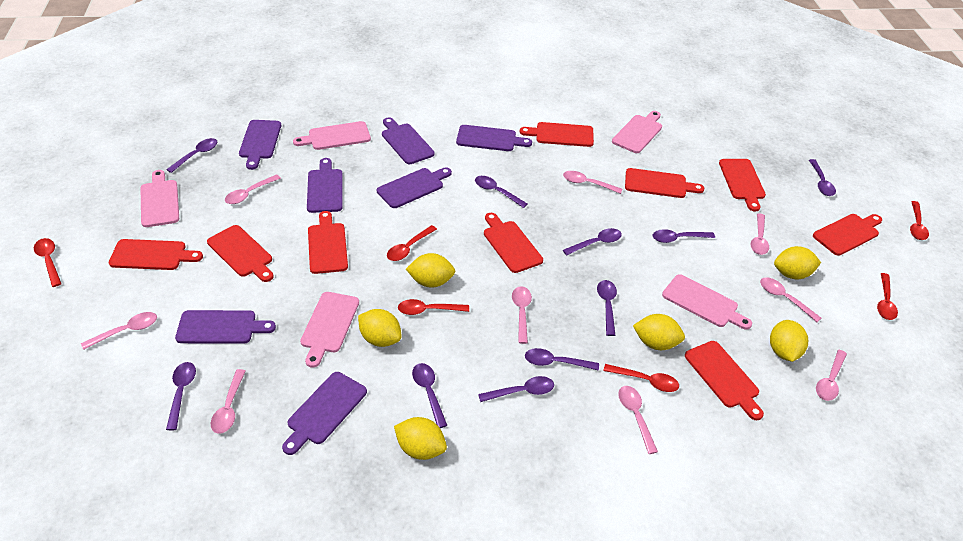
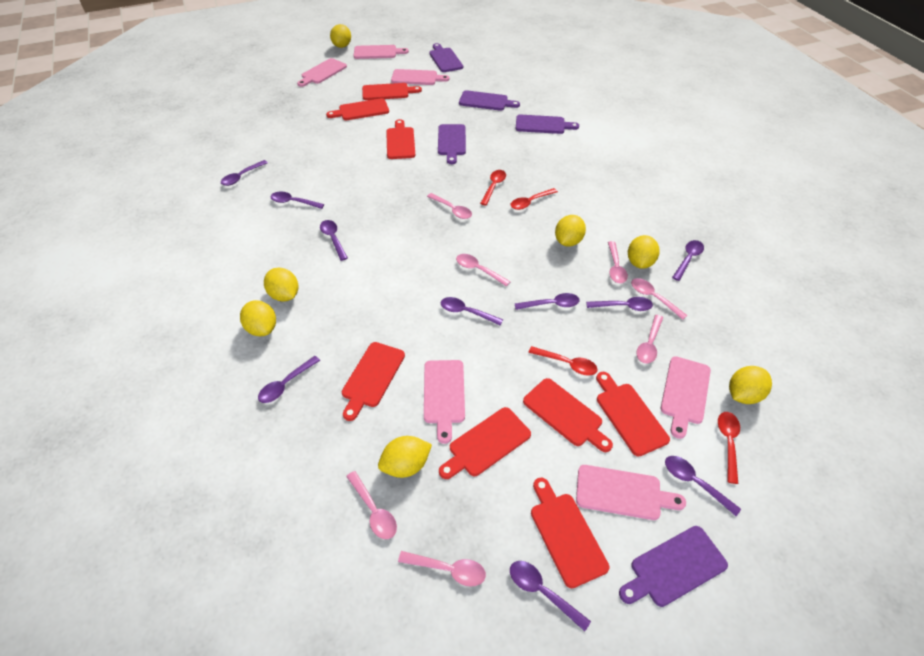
pink cutting board: 5 -> 6
pink spoon: 9 -> 7
purple cutting board: 7 -> 5
red cutting board: 9 -> 8
red spoon: 6 -> 4
yellow lemon: 6 -> 7

